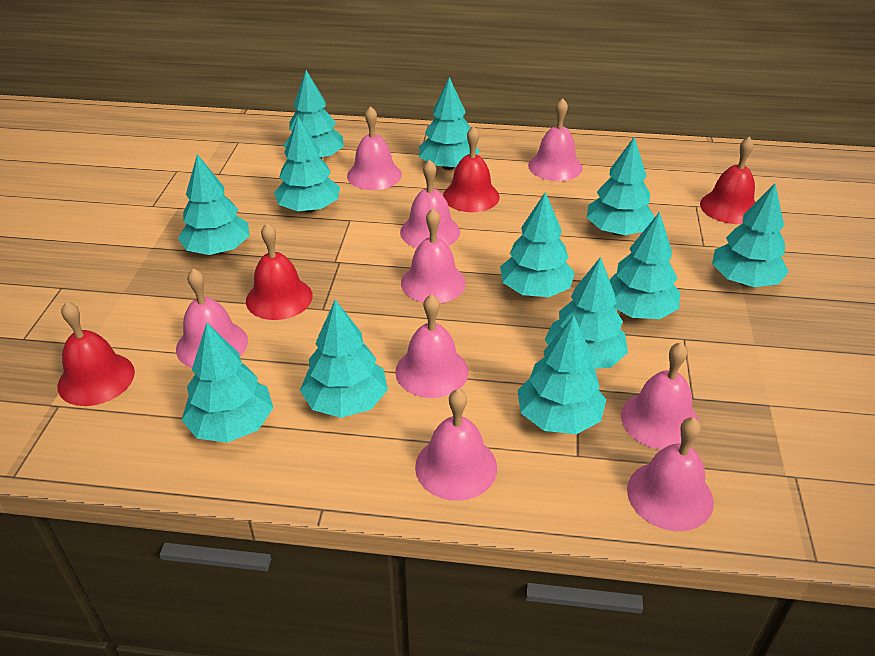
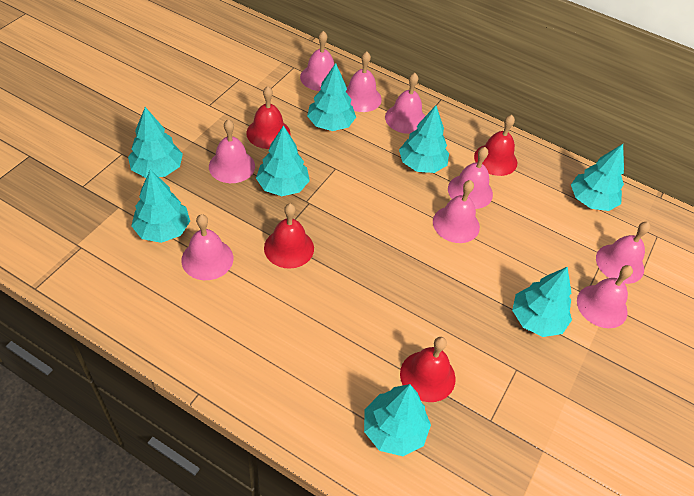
turquoise tree: 12 -> 8

